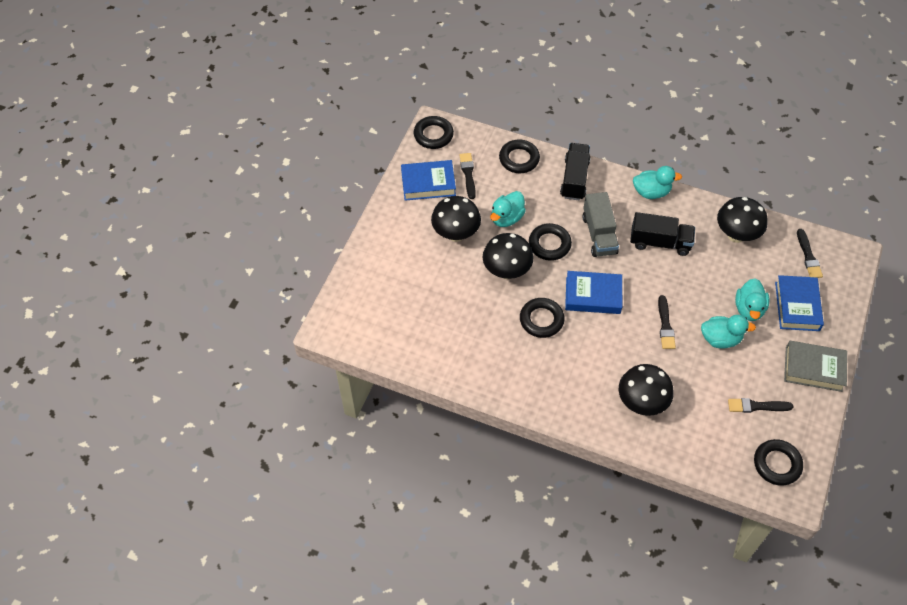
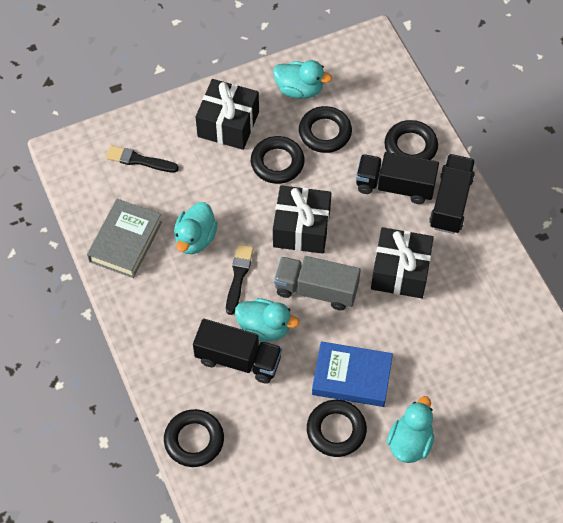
black brush: 4 -> 2
black gift: 0 -> 3
black mushroom: 4 -> 0
black truck: 2 -> 3
blue book: 3 -> 1

